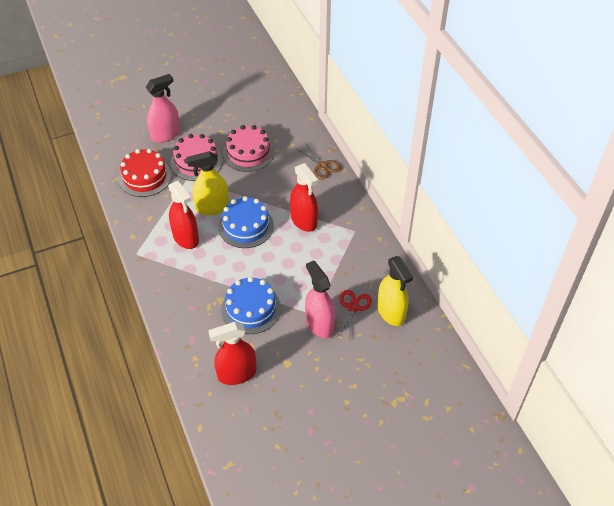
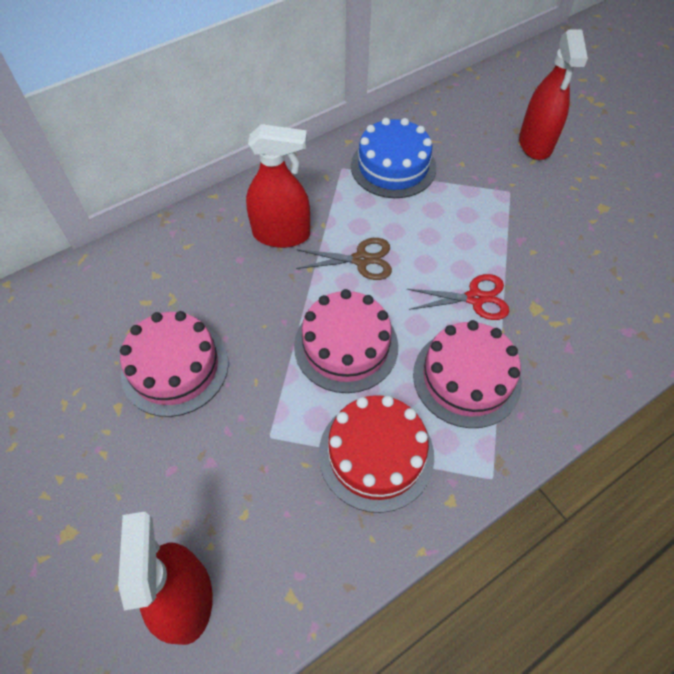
blue cake: 2 -> 1
pink cake: 2 -> 3
pink spray bottle: 2 -> 0
yellow spray bottle: 2 -> 0

